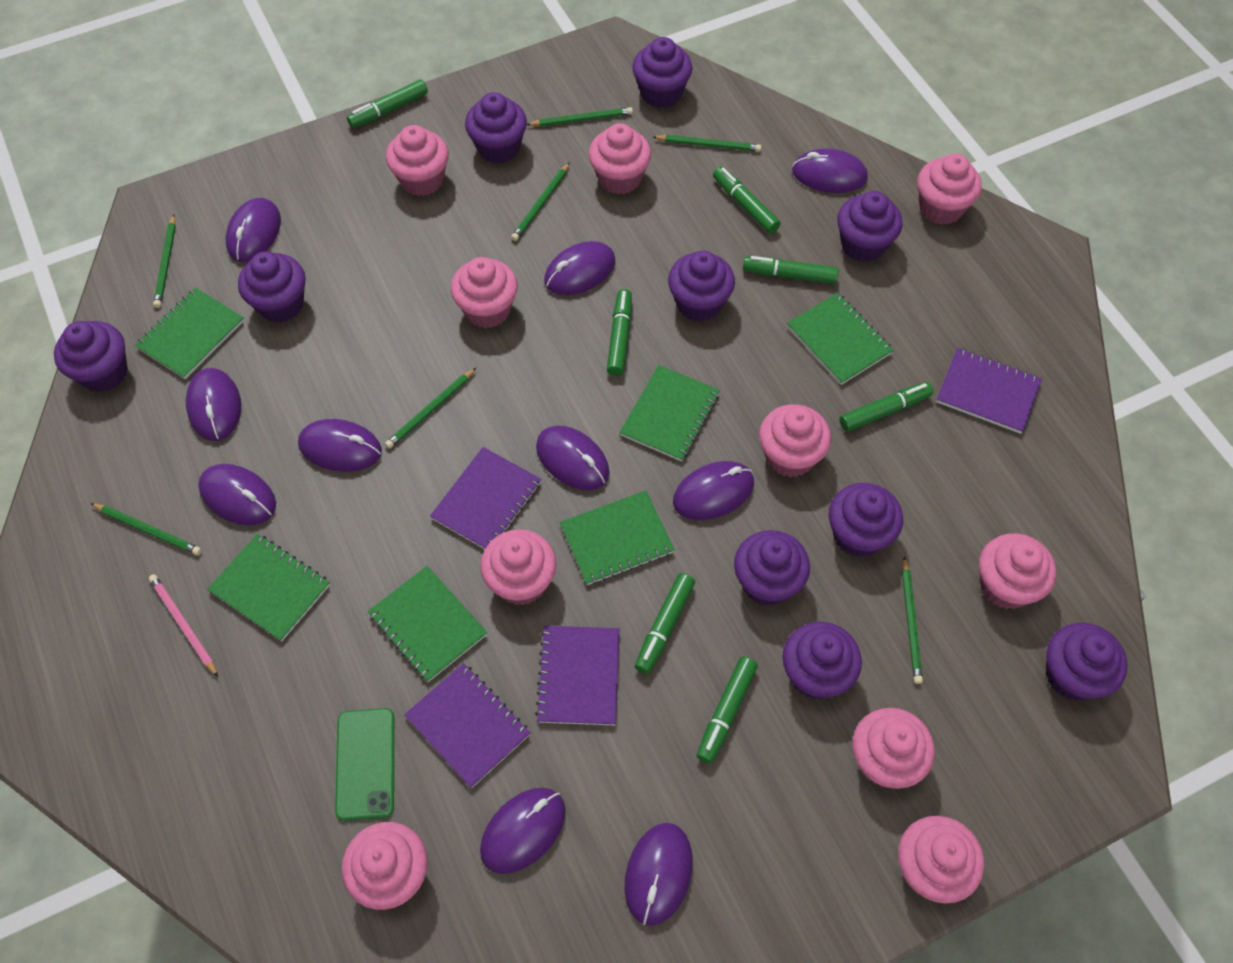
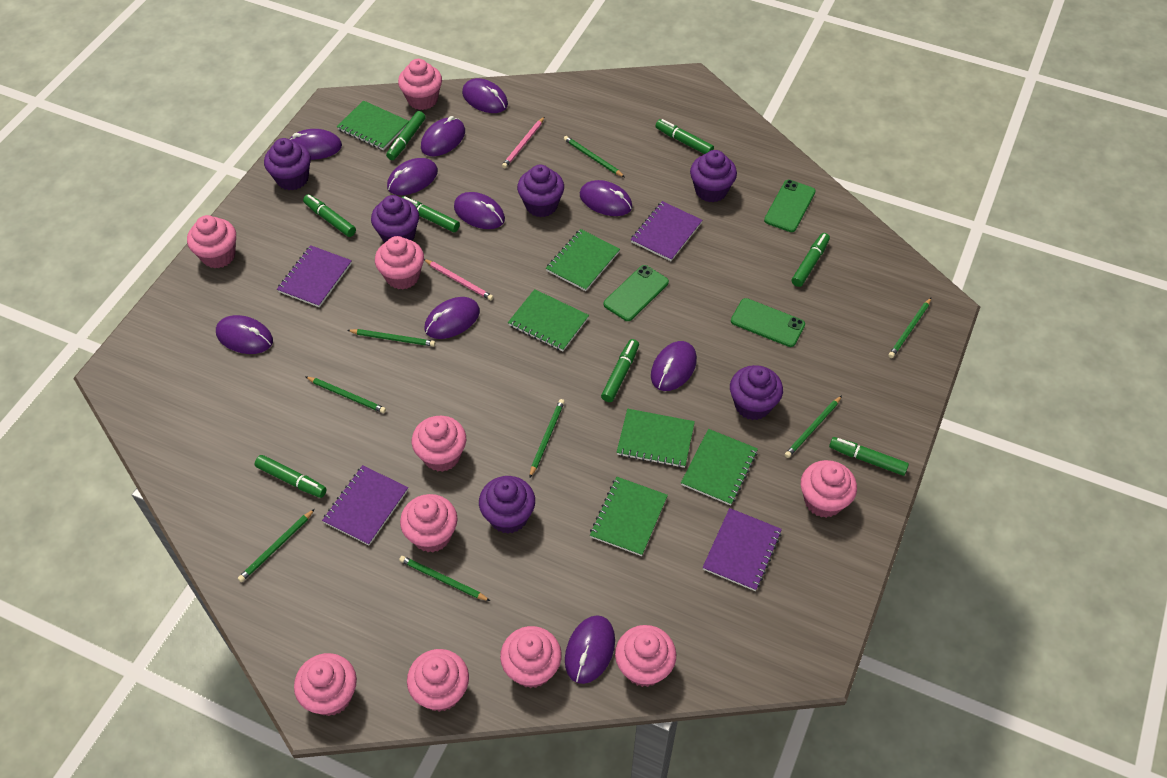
green marker: 7 -> 8
green pencil: 7 -> 8
green phone: 1 -> 3
pink pencil: 1 -> 2
purple cupcake: 10 -> 6

